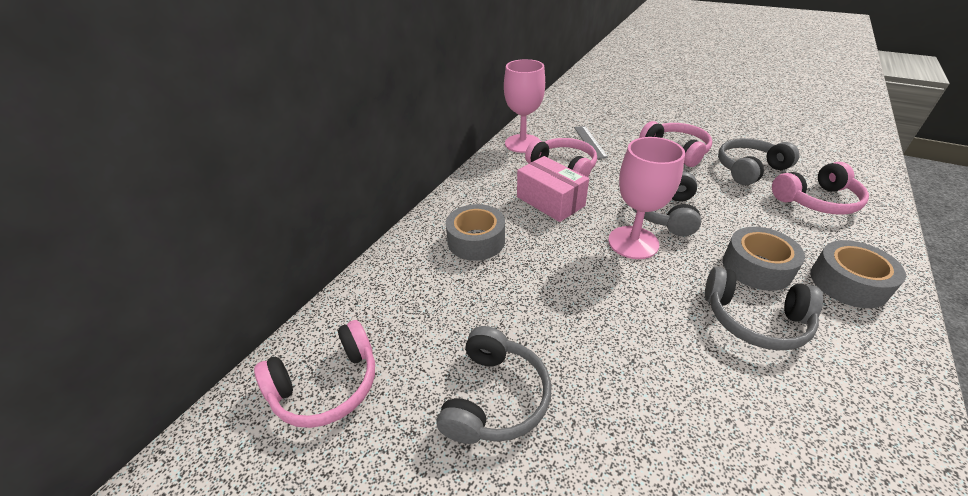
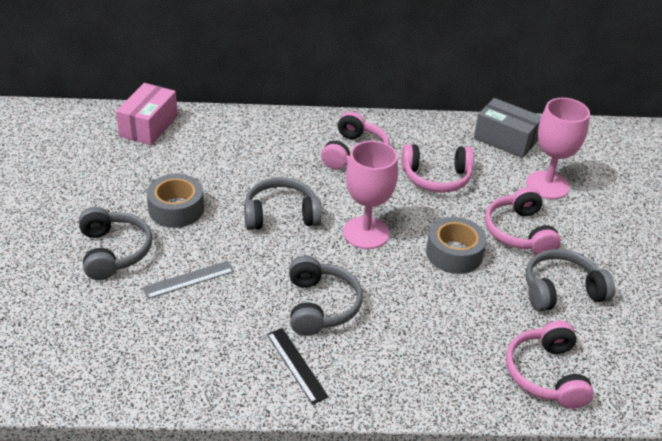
black ruler: 0 -> 1
grey box: 0 -> 1
grey tape: 3 -> 2

